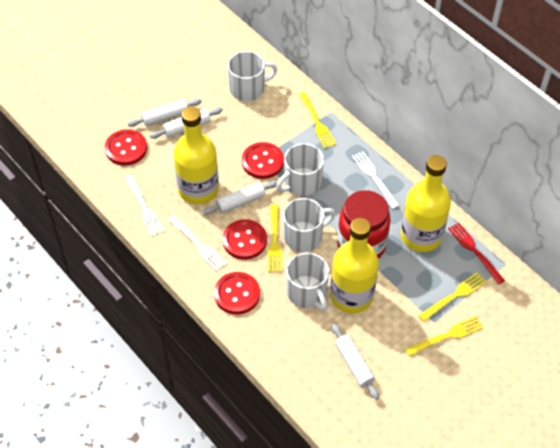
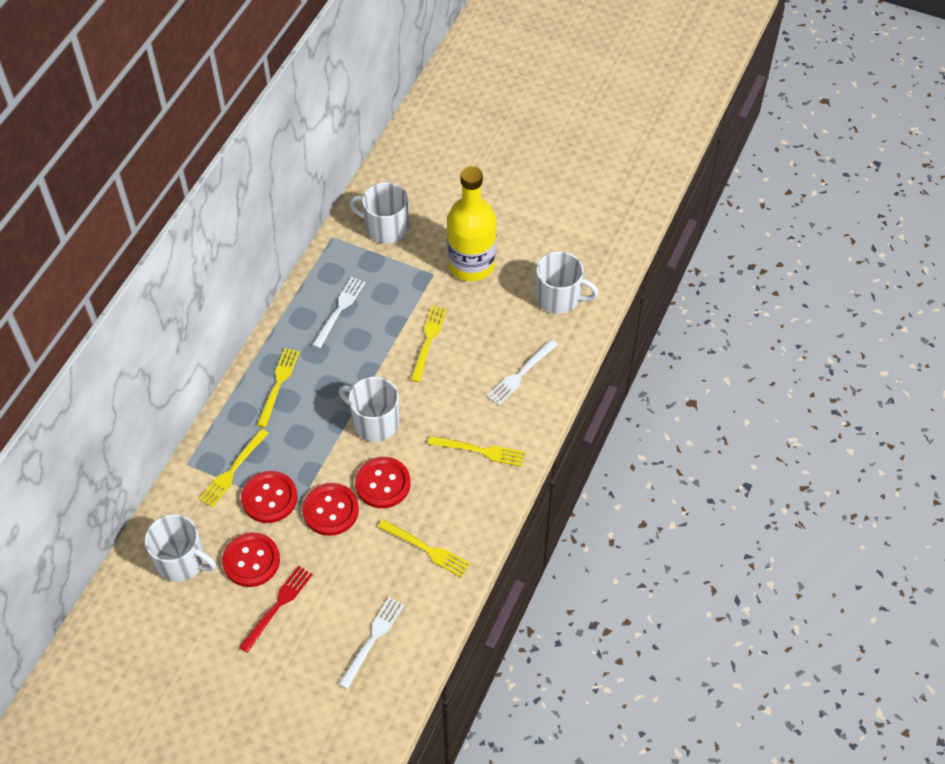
red jar: 1 -> 0
white rolling pin: 4 -> 0
yellow bottle: 3 -> 1
yellow fork: 4 -> 5

